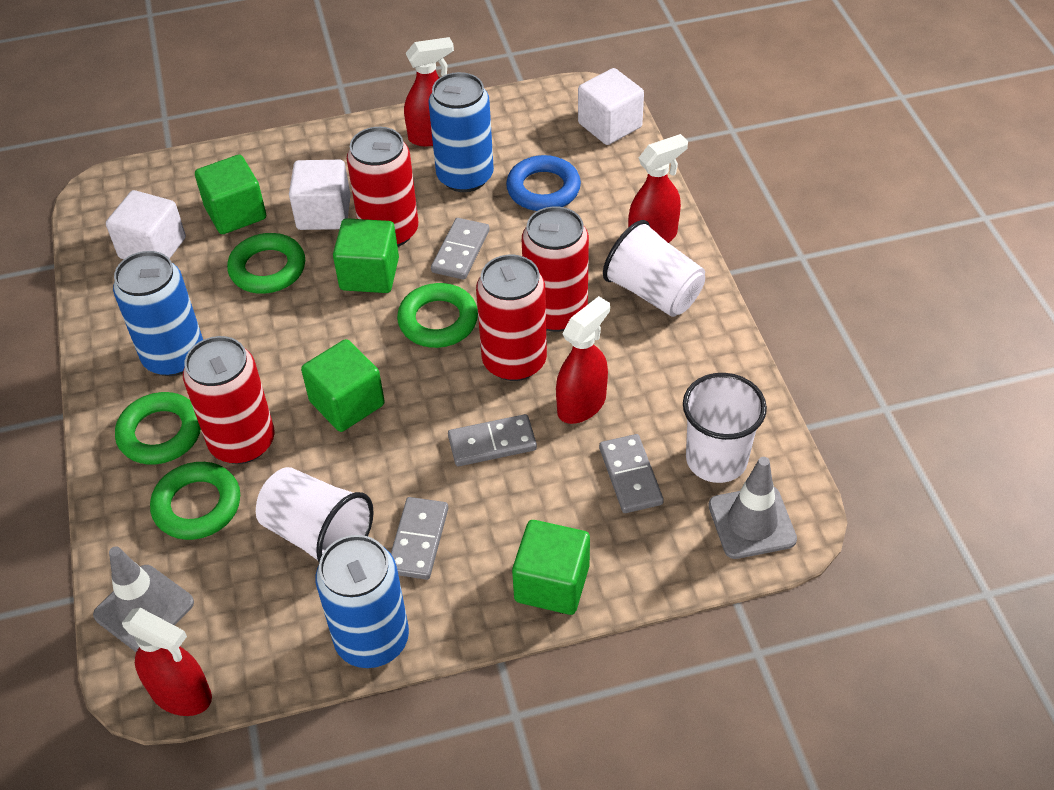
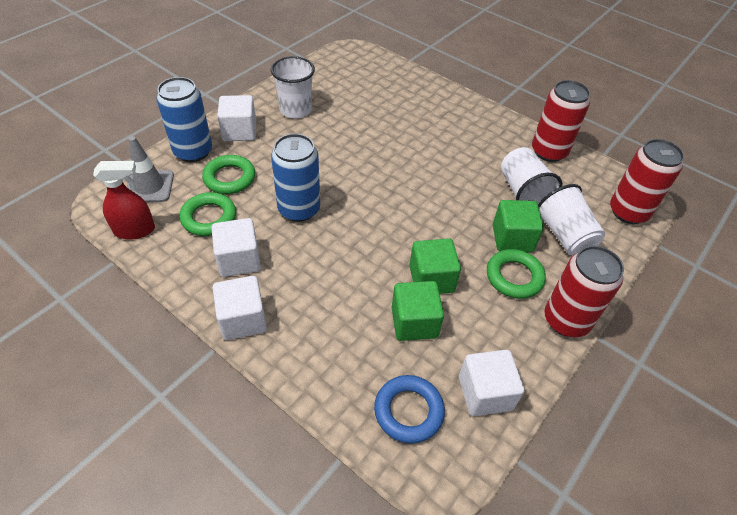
blue can: 3 -> 2
green cube: 4 -> 3
green ring: 4 -> 3
grey domino: 4 -> 0
grey traffic cone: 2 -> 1
red can: 4 -> 3
red spray bottle: 4 -> 1
white cube: 3 -> 4

